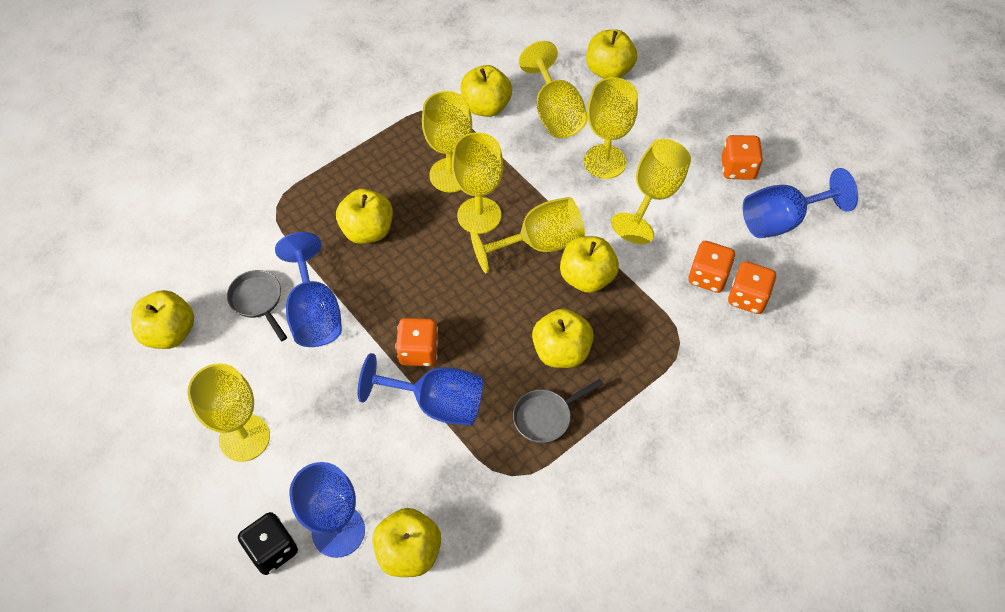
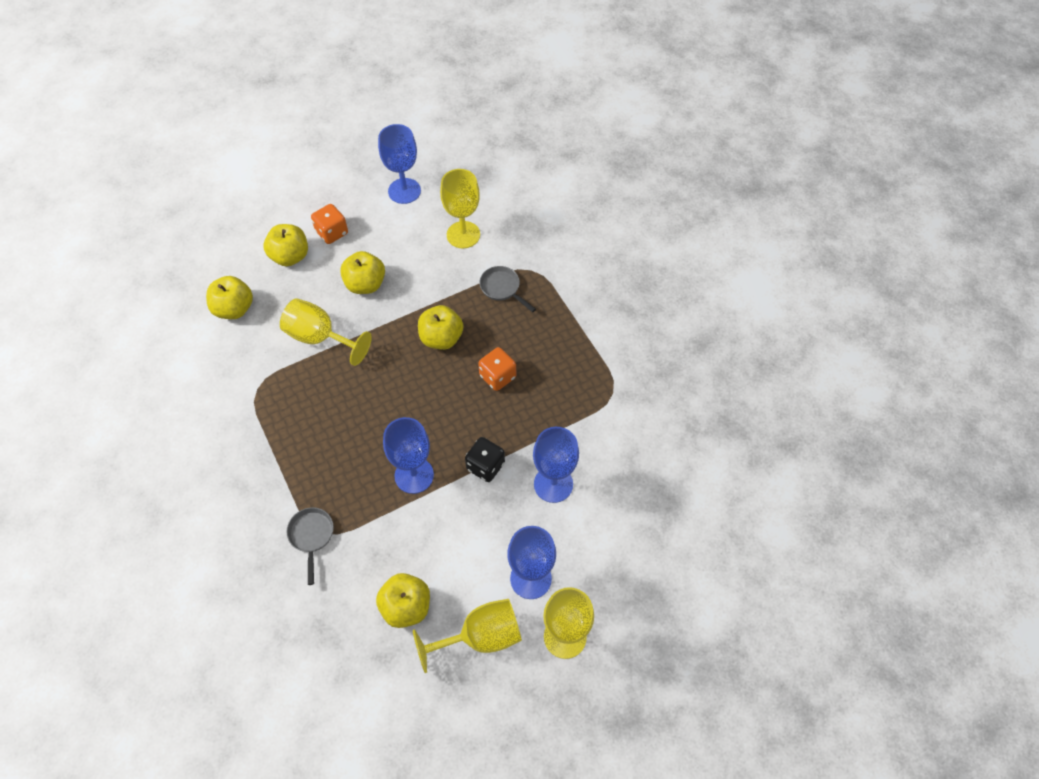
orange dice: 4 -> 2
yellow apple: 7 -> 5
yellow goblet: 7 -> 4

